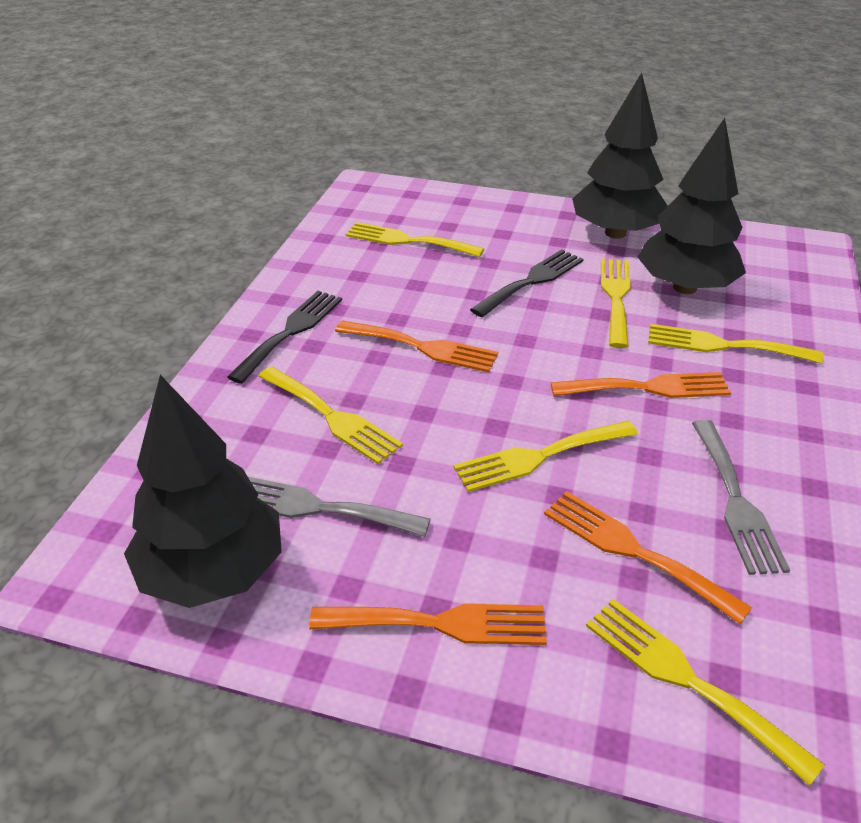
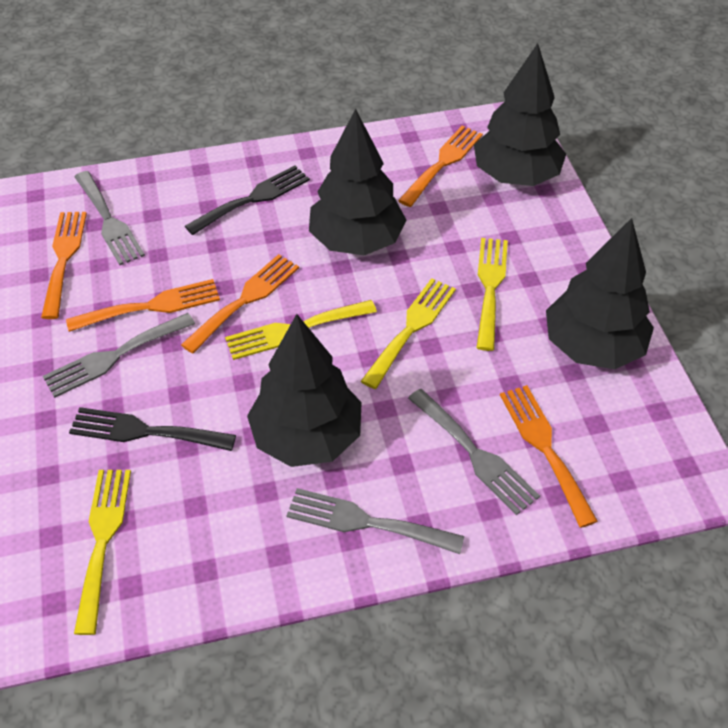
black tree: 3 -> 4
grey fork: 2 -> 4
orange fork: 4 -> 5
yellow fork: 6 -> 4

